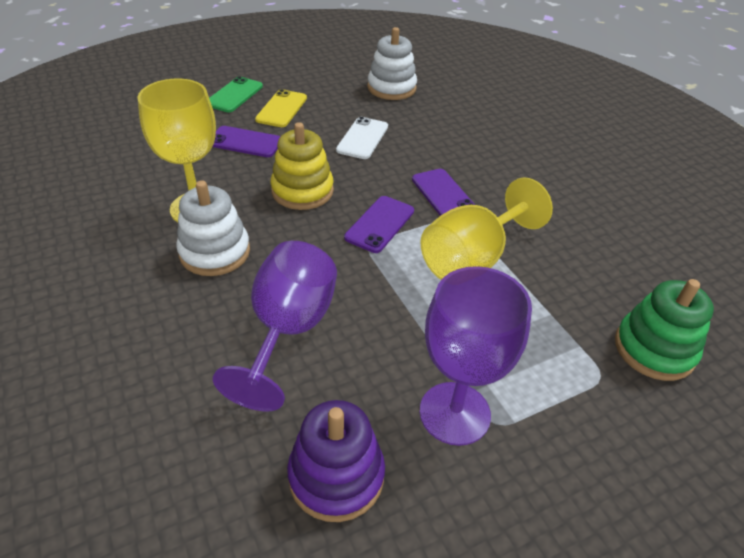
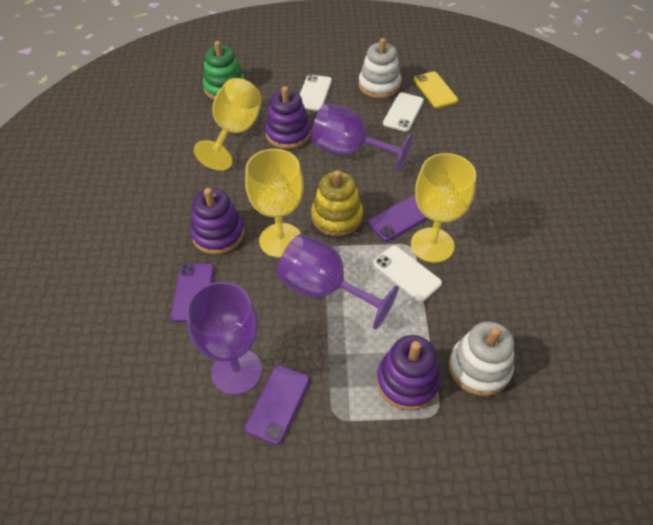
green phone: 1 -> 0
purple goblet: 2 -> 3
purple stacking toy: 1 -> 3
white phone: 1 -> 3
yellow goblet: 2 -> 3

